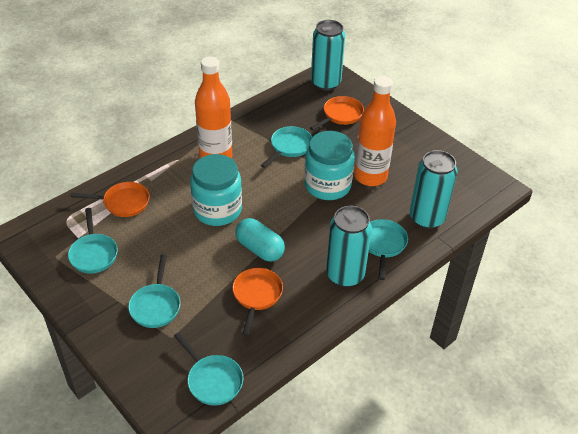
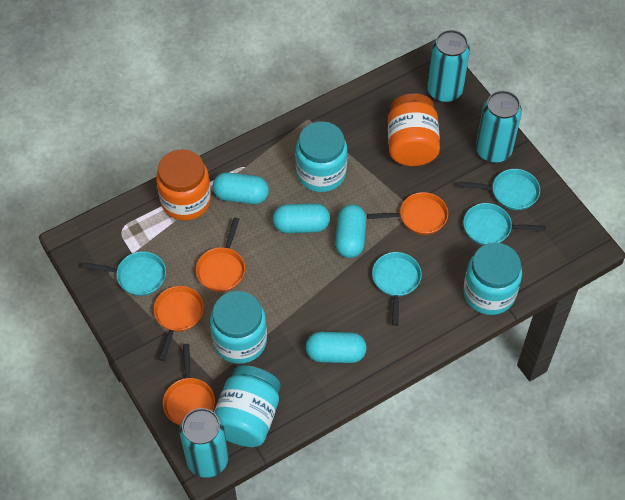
orange bottle: 2 -> 0
orange jar: 0 -> 2
orange pan: 3 -> 4
turquoise capsule: 1 -> 4
turquoise jar: 2 -> 4
turquoise pan: 5 -> 4

